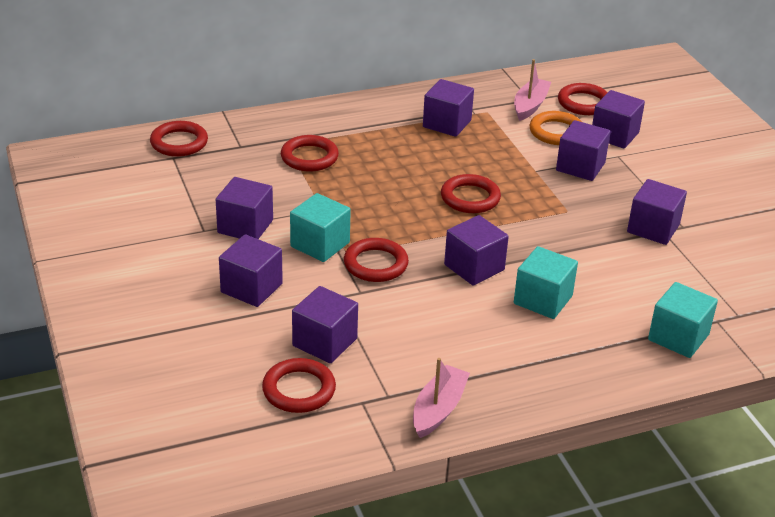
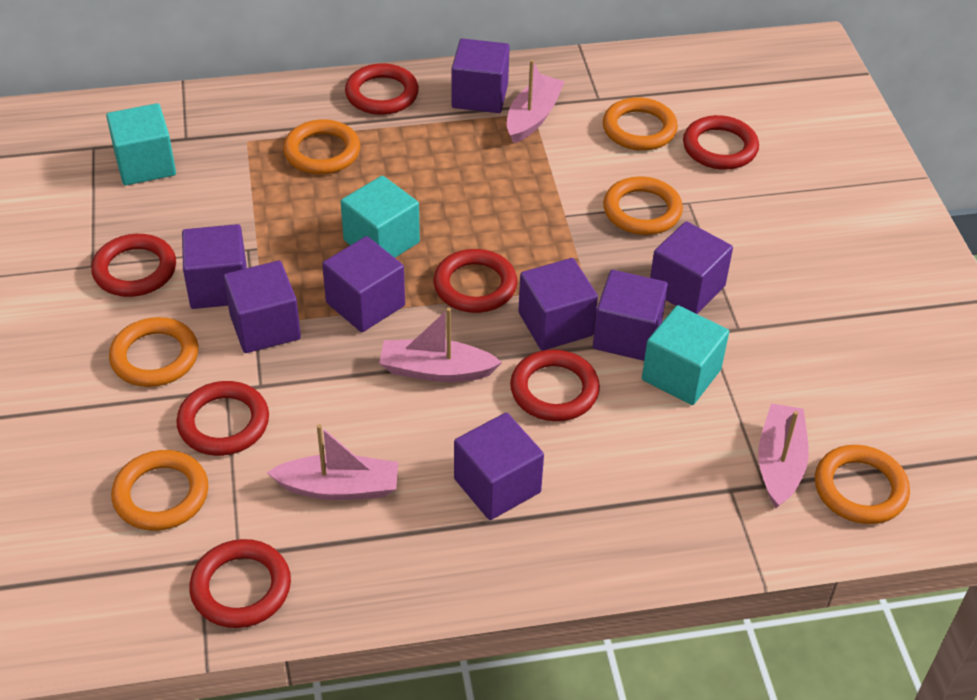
orange ring: 1 -> 6
pink boat: 2 -> 4
red ring: 6 -> 7

